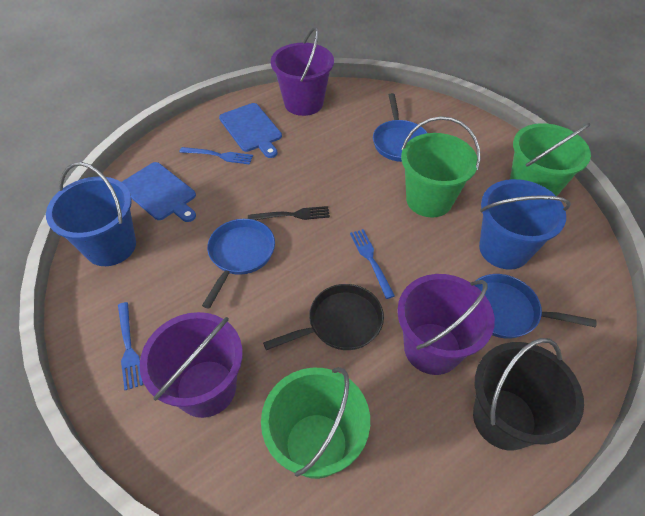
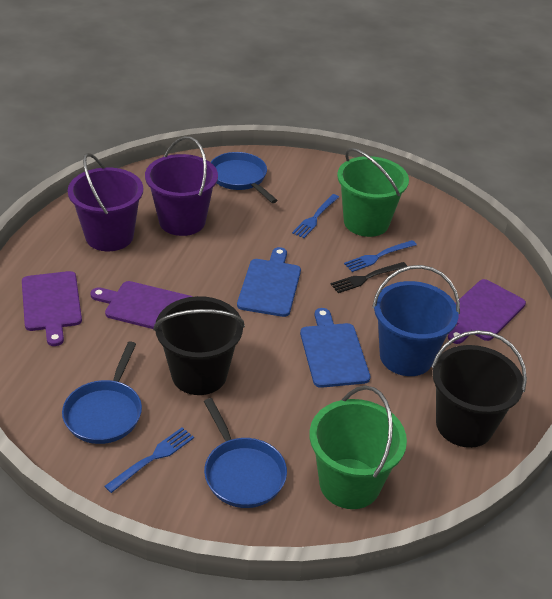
black bucket: 1 -> 2
black pan: 1 -> 0
blue bucket: 2 -> 1
green bucket: 3 -> 2
purple bucket: 3 -> 2
purple cutting board: 0 -> 3

